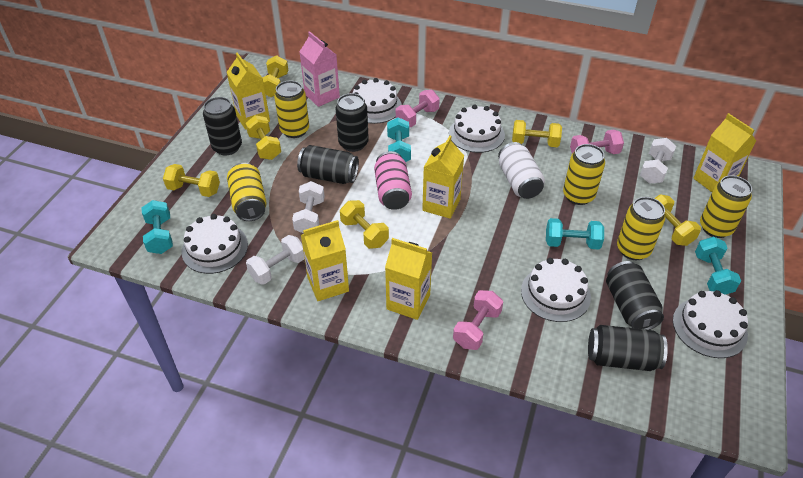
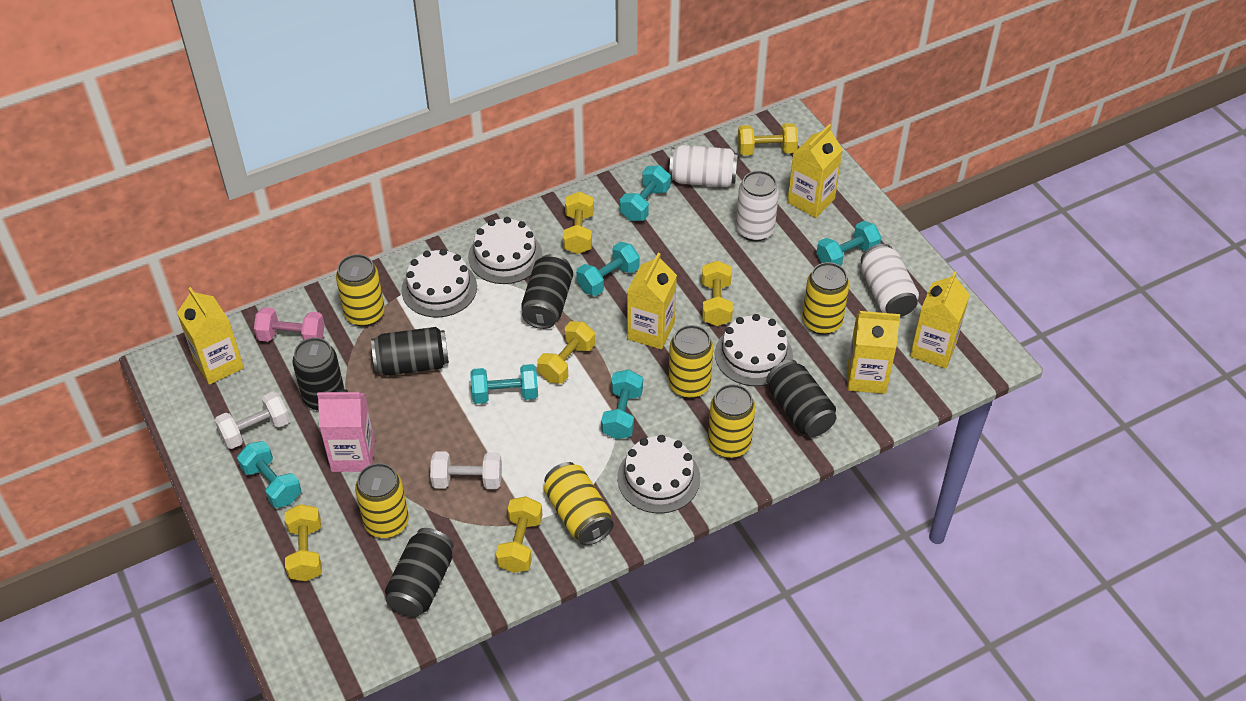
pink can: 1 -> 0
pink dumbbell: 3 -> 1
turquoise dumbbell: 4 -> 6
white cake: 5 -> 4
white can: 1 -> 3
white dumbbell: 3 -> 2
yellow can: 5 -> 6

